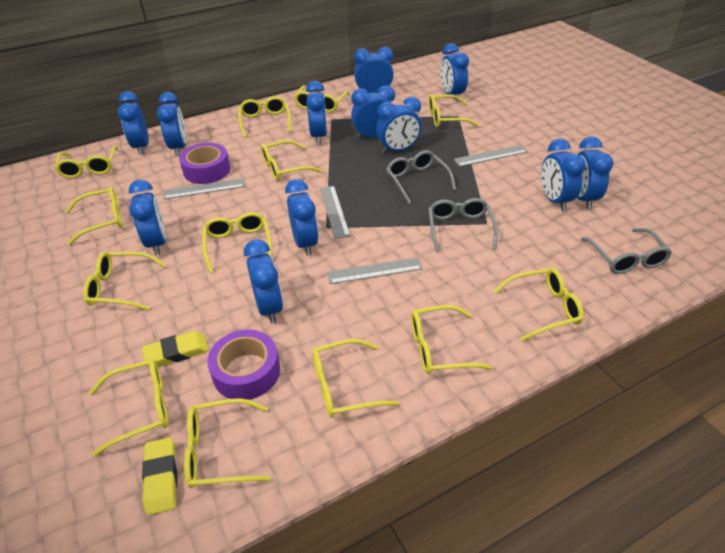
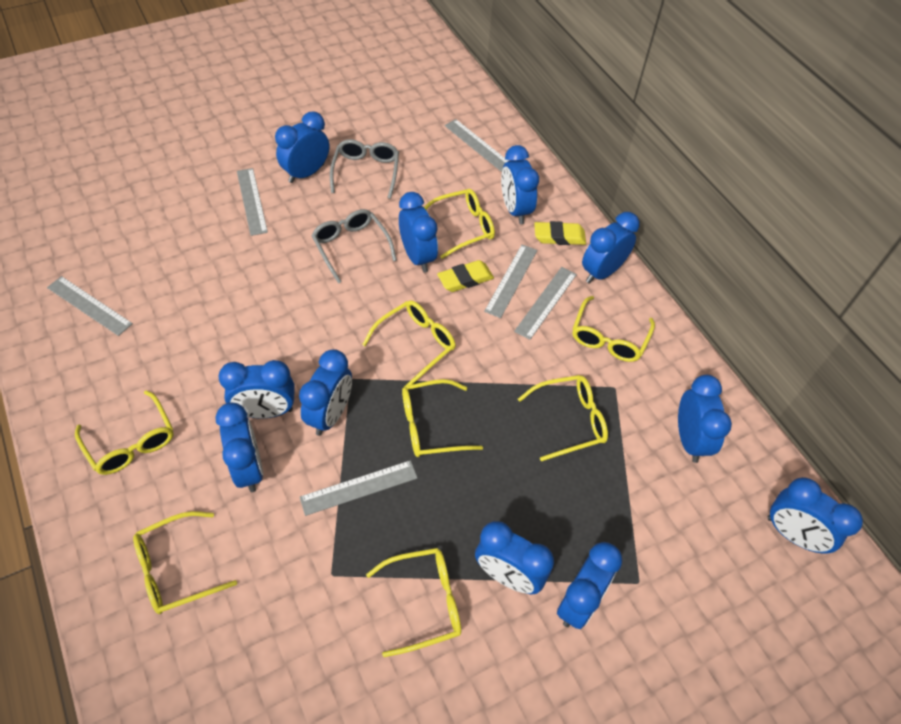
blue clock: 12 -> 11
grey glasses: 3 -> 2
grey ruler: 4 -> 6
purple tape: 2 -> 0
yellow glasses: 13 -> 8

